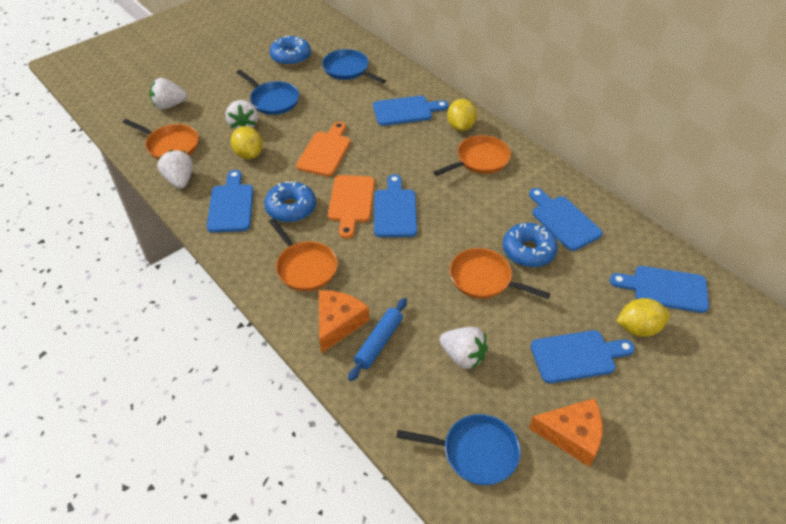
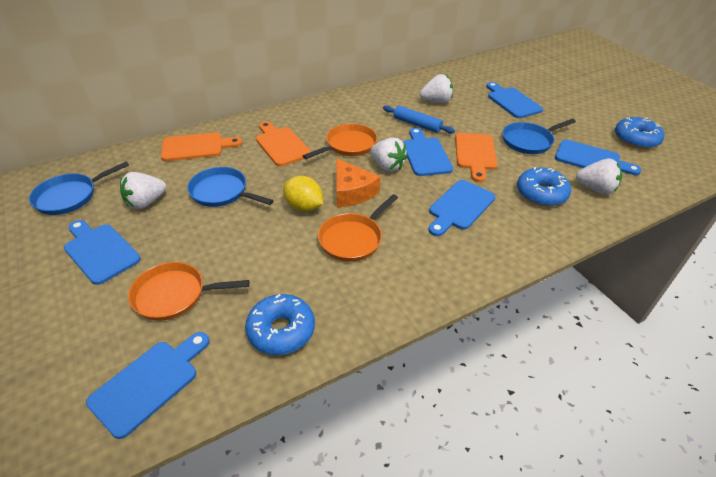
orange cheese: 2 -> 1
orange cutting board: 2 -> 3
orange pan: 4 -> 3
yellow lemon: 3 -> 1

